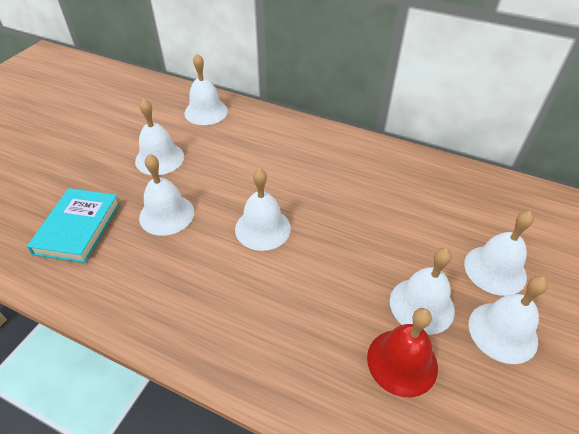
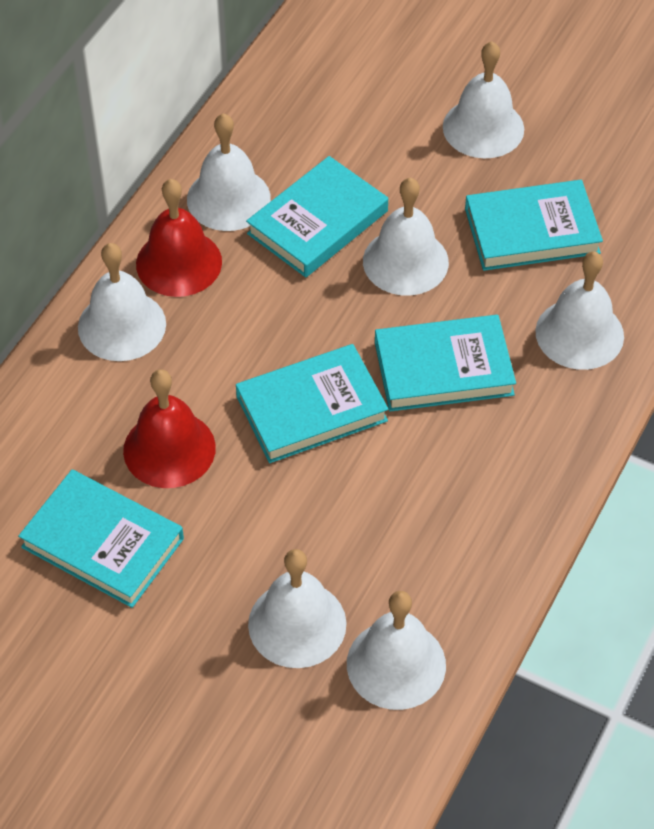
red bell: 1 -> 2
turquoise book: 1 -> 5

